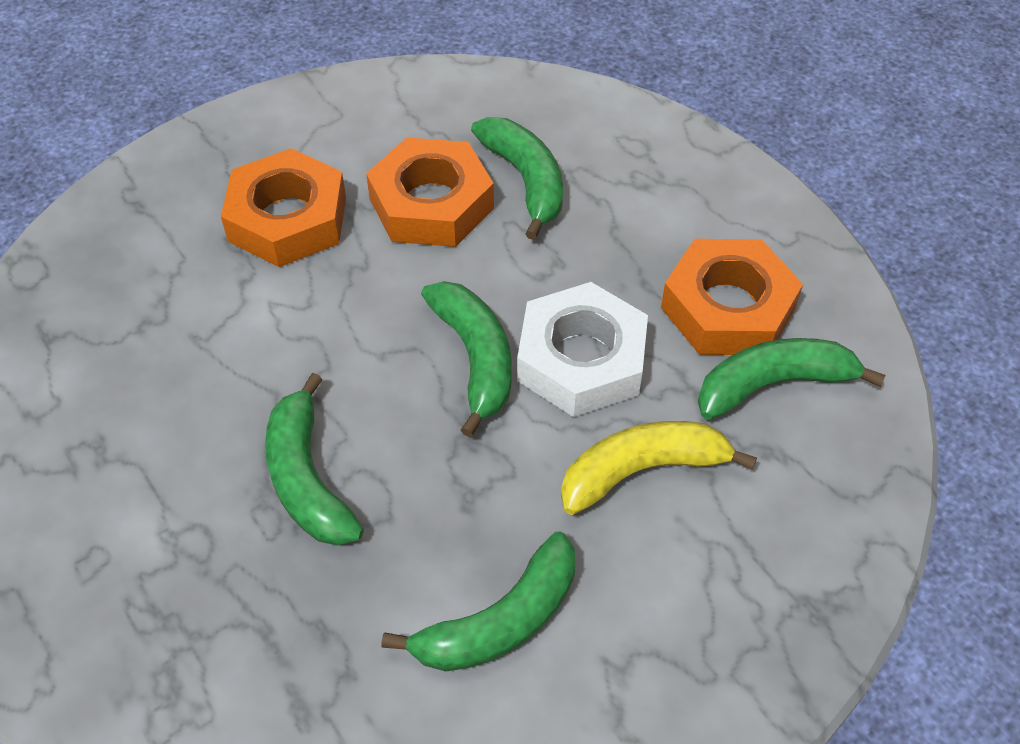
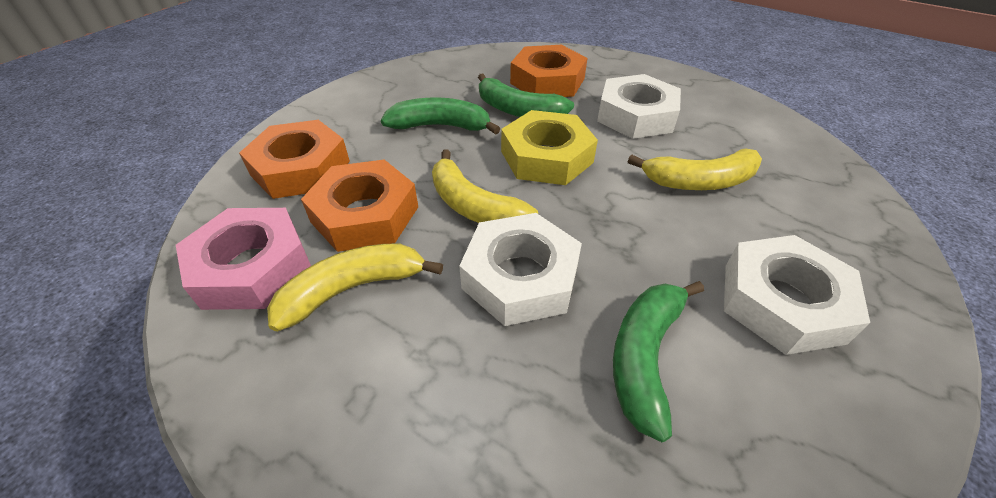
green banana: 5 -> 3
pink nut: 0 -> 1
white nut: 1 -> 3
yellow banana: 1 -> 3
yellow nut: 0 -> 1

